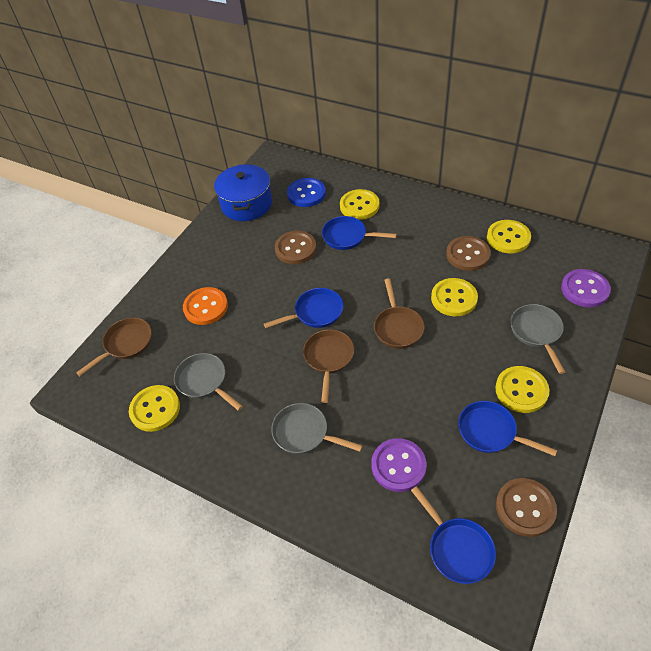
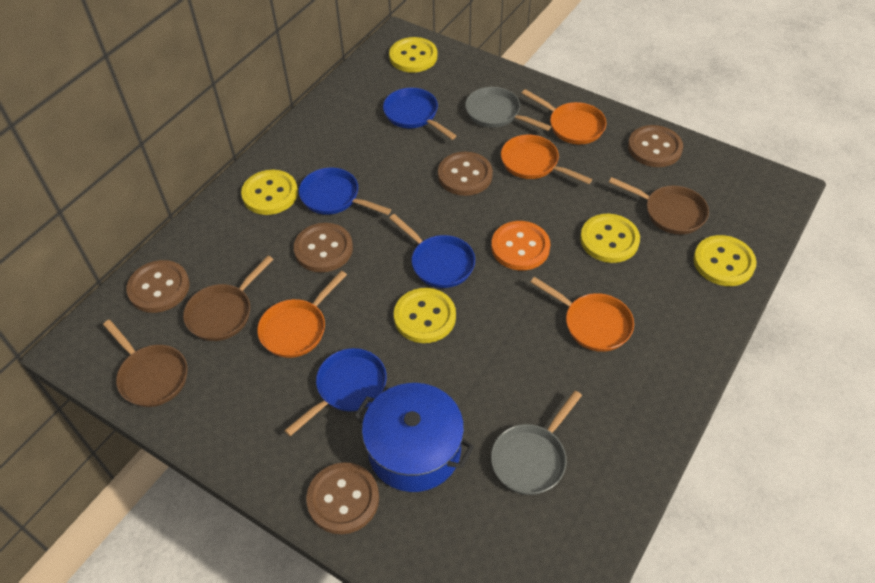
blue button: 1 -> 0
brown button: 3 -> 5
grey pan: 3 -> 2
orange pan: 0 -> 4
purple button: 2 -> 0

